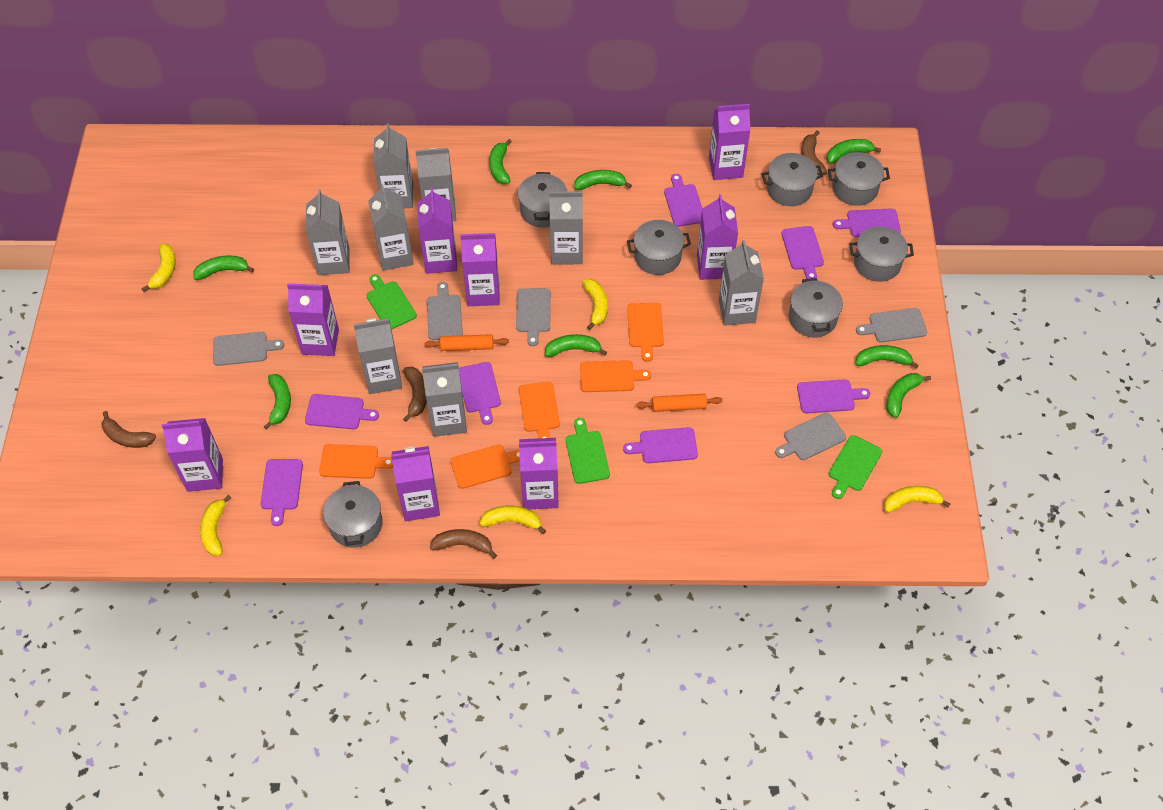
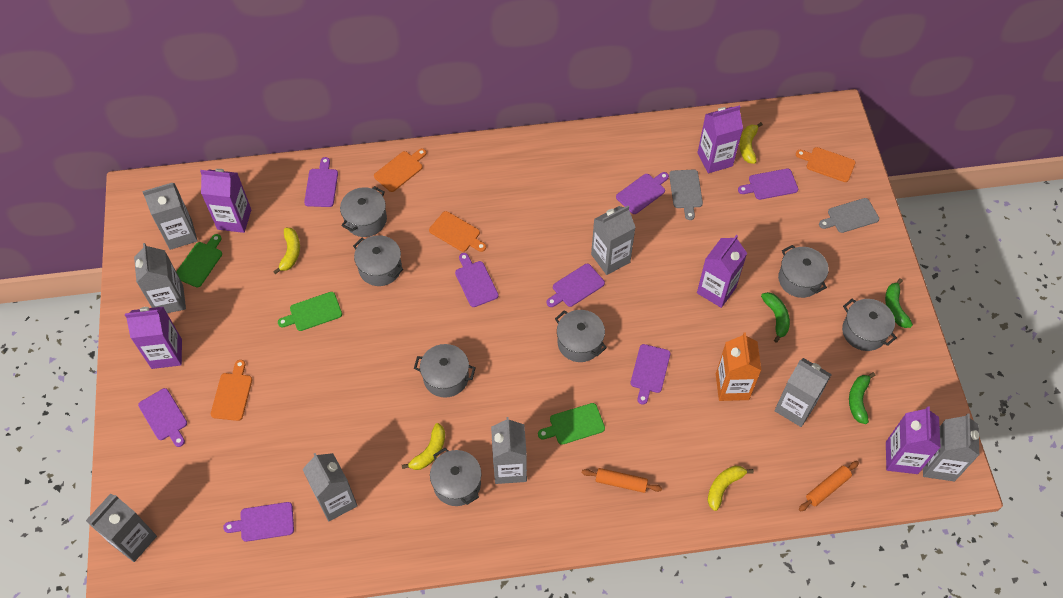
brown banana: 4 -> 0
green banana: 8 -> 3
grey cutting board: 5 -> 2
orange carton: 0 -> 1
orange cutting board: 5 -> 4
purple carton: 8 -> 5
yellow banana: 5 -> 4

